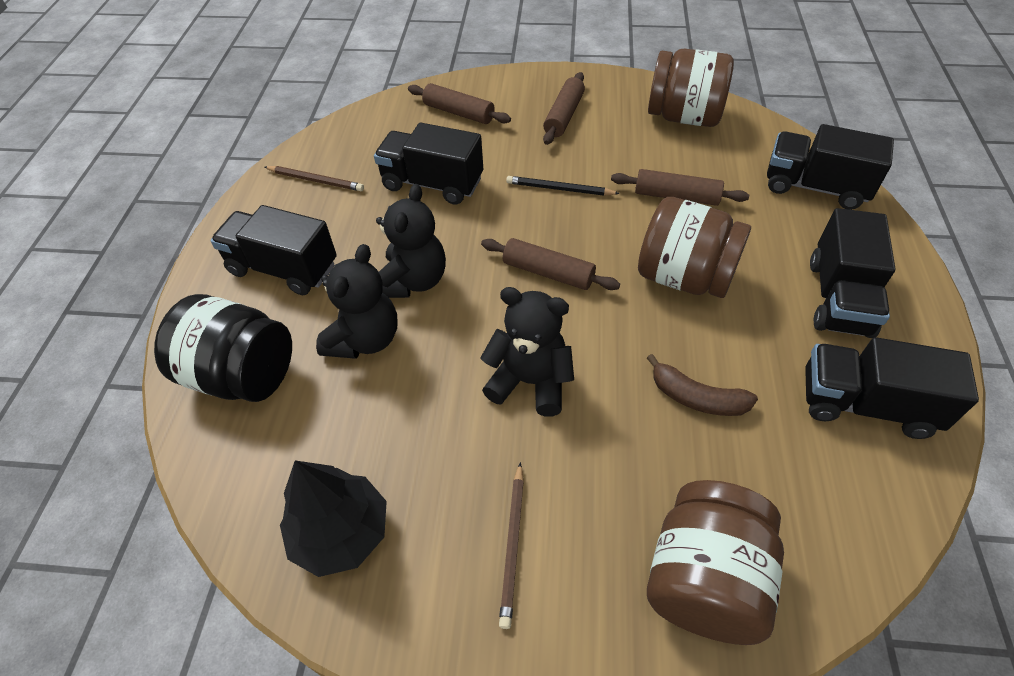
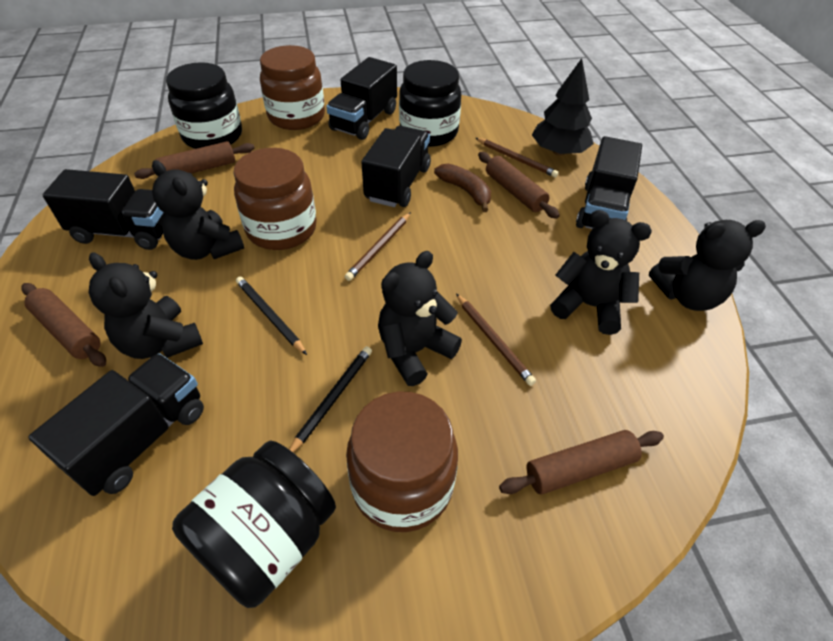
black jar: 1 -> 3
black pencil: 1 -> 2
black teddy bear: 3 -> 5
brown pencil: 2 -> 3

